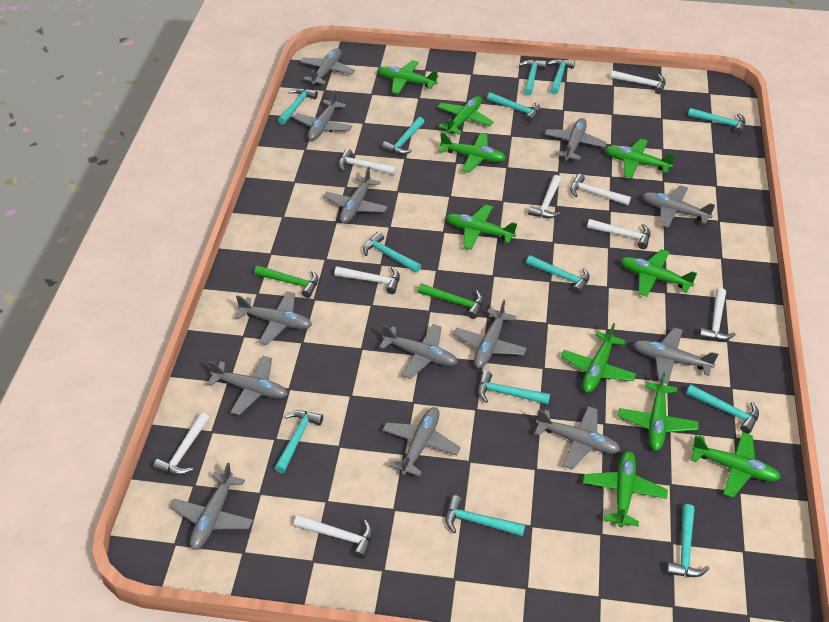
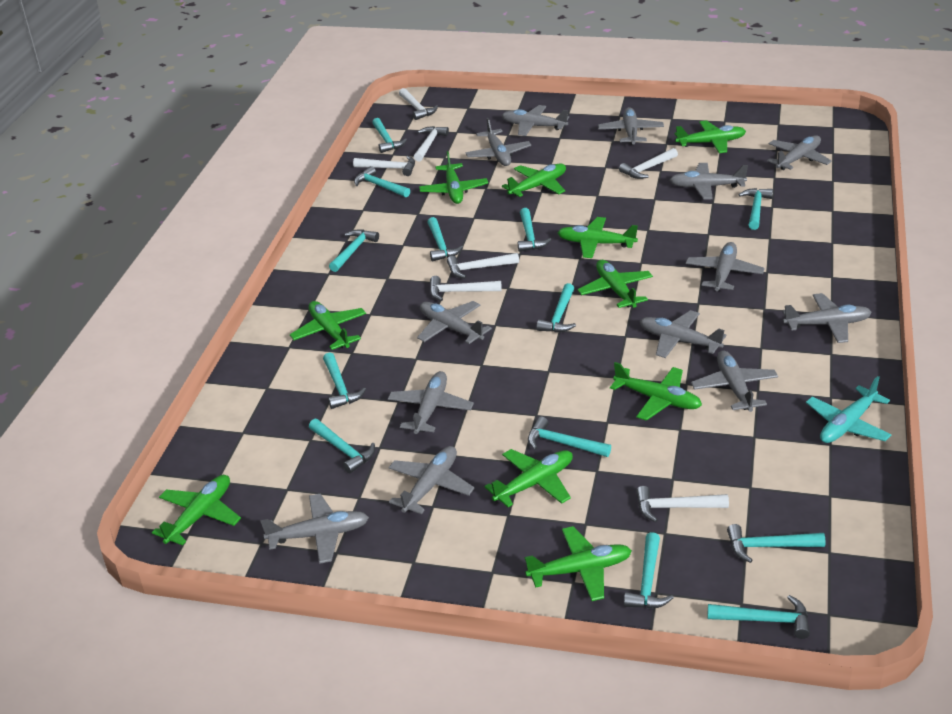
green hammer: 2 -> 0
turquoise plane: 0 -> 1
white hammer: 9 -> 7

